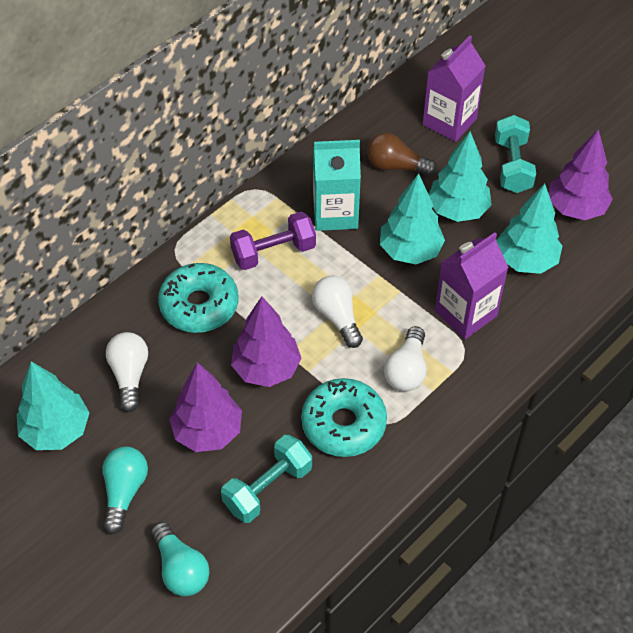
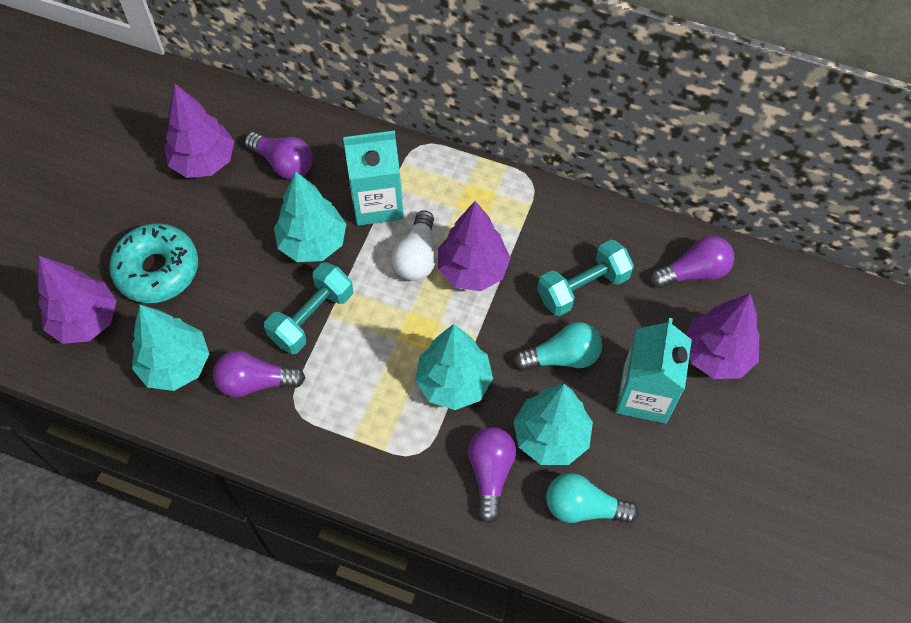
brown light bulb: 1 -> 0
purple carton: 2 -> 0
purple dumbbell: 1 -> 0
purple light bulb: 0 -> 4
purple tree: 3 -> 4
turquoise carton: 1 -> 2
turquoise donut: 2 -> 1
white light bulb: 3 -> 1

